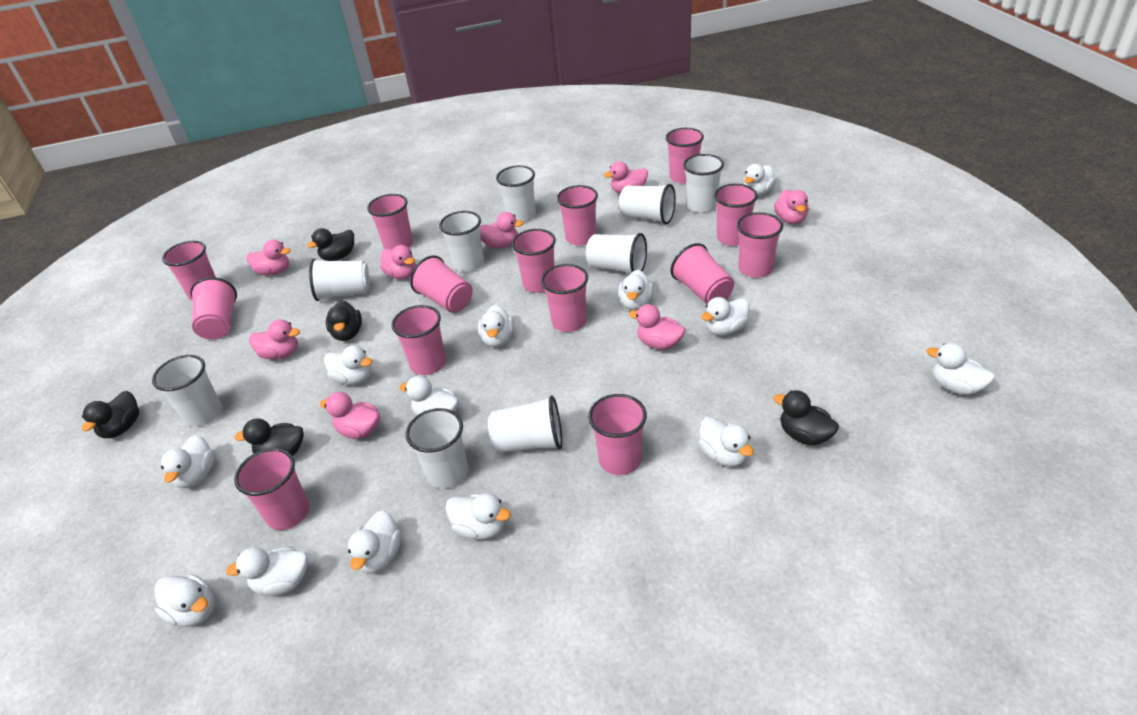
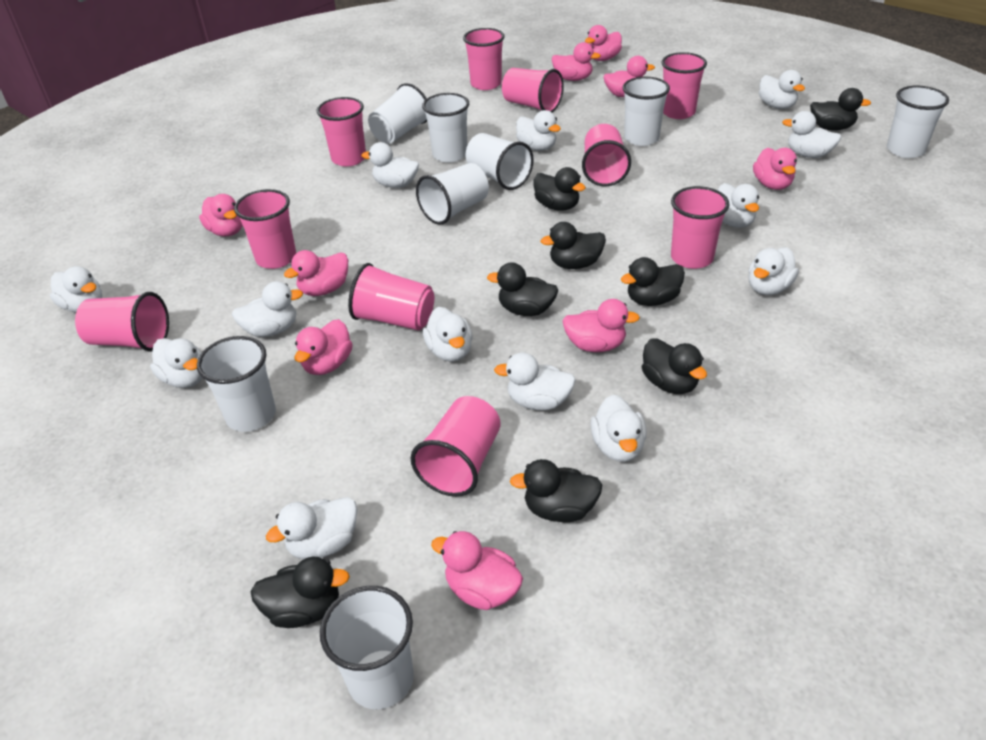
black duck: 5 -> 8
pink cup: 14 -> 10
pink duck: 8 -> 9
white cup: 9 -> 8

